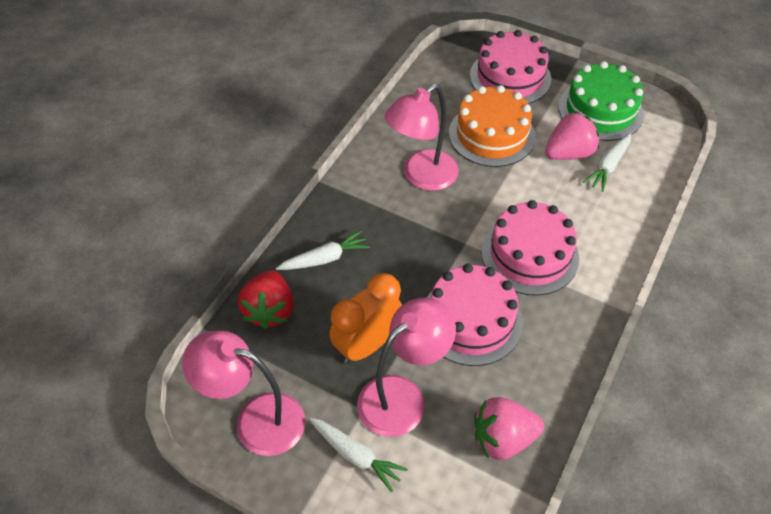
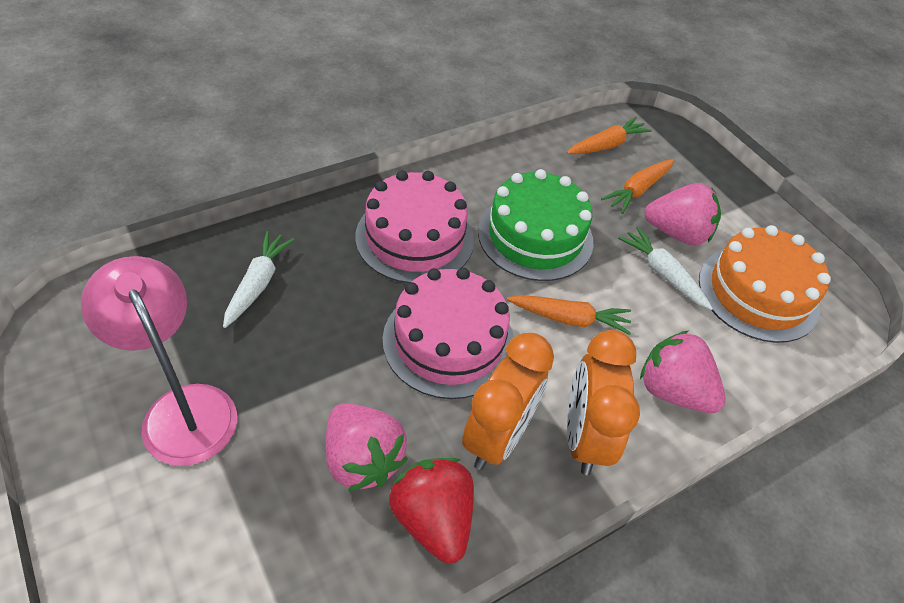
orange carrot: 0 -> 3
orange clock: 1 -> 2
pink cake: 3 -> 2
pink lamp: 3 -> 1
pink strawberry: 2 -> 3
white carrot: 3 -> 2

